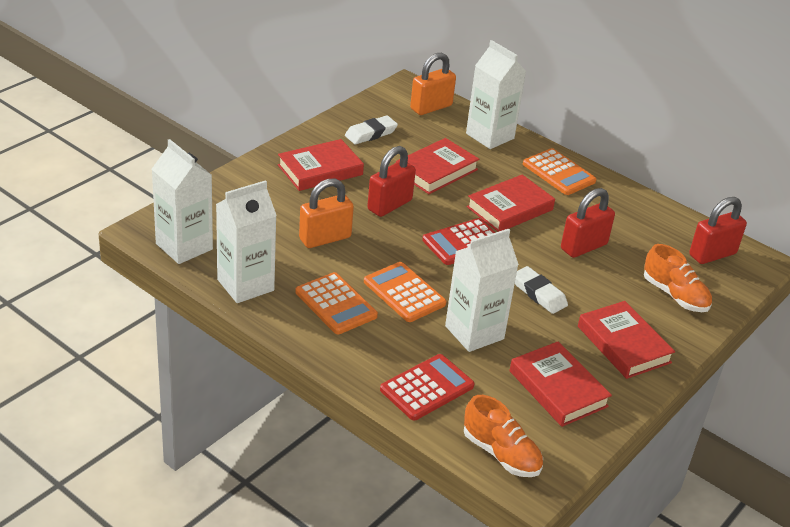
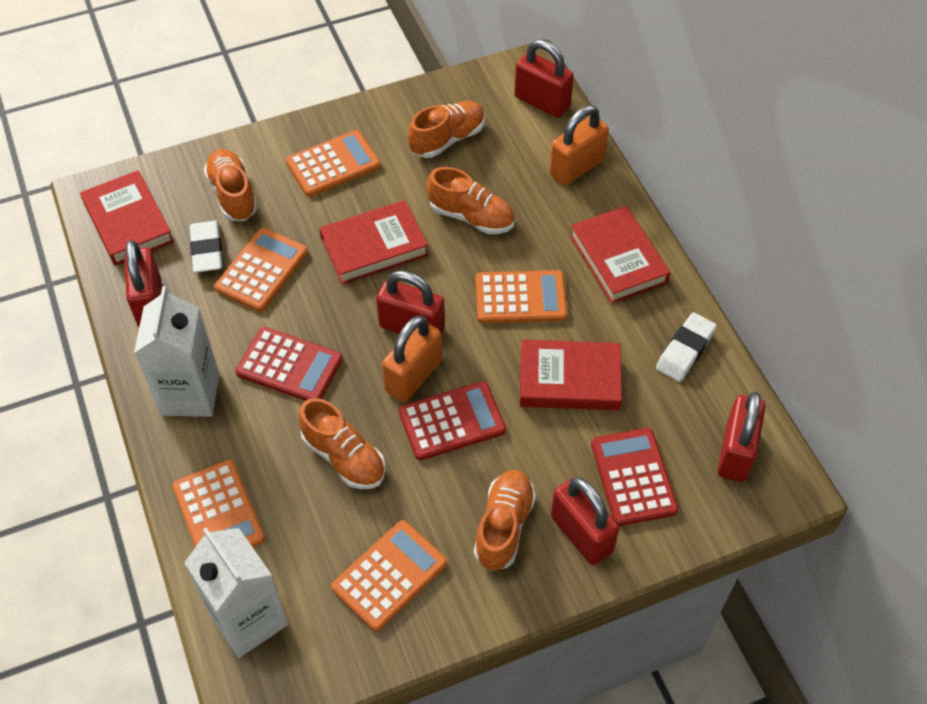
orange calculator: 3 -> 5
orange shoe: 2 -> 5
red book: 5 -> 4
red calculator: 2 -> 3
red padlock: 3 -> 5
white carton: 4 -> 2

